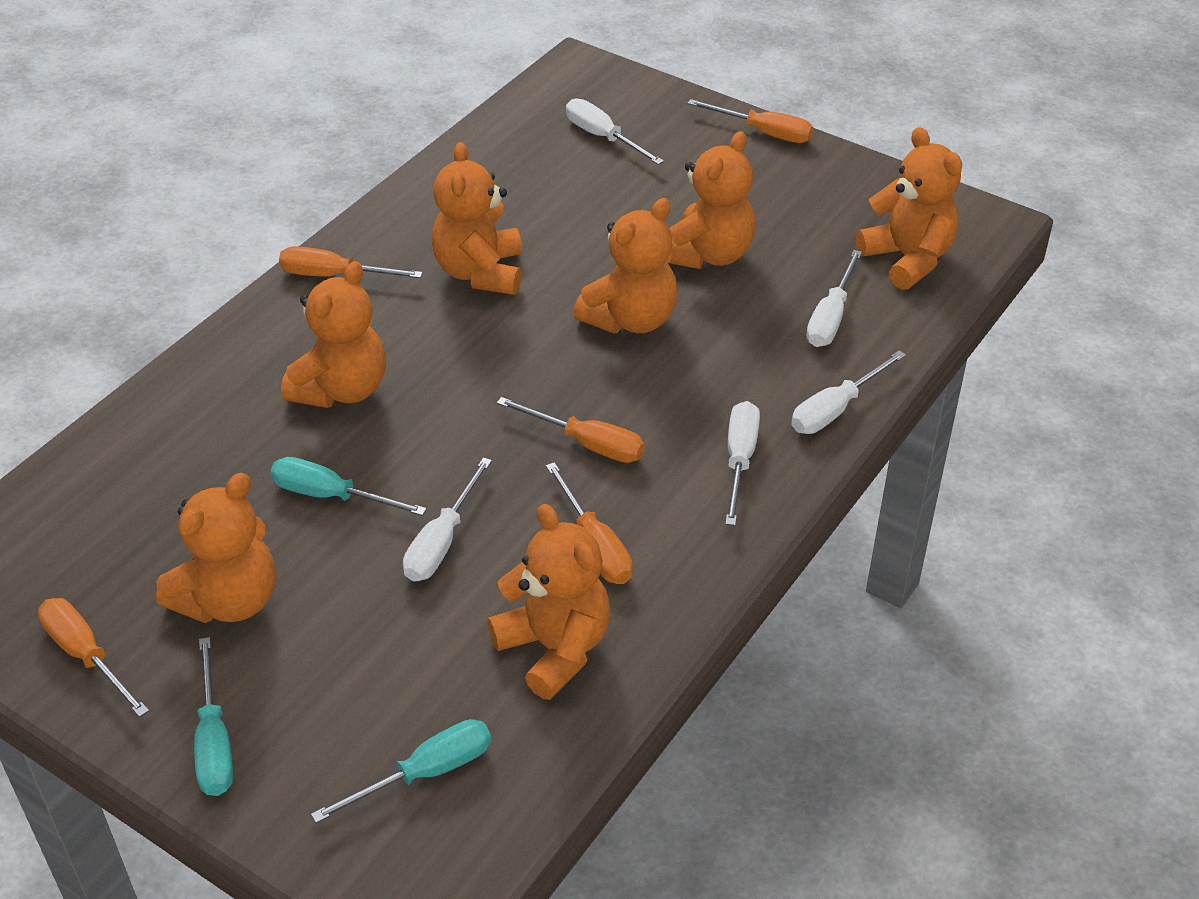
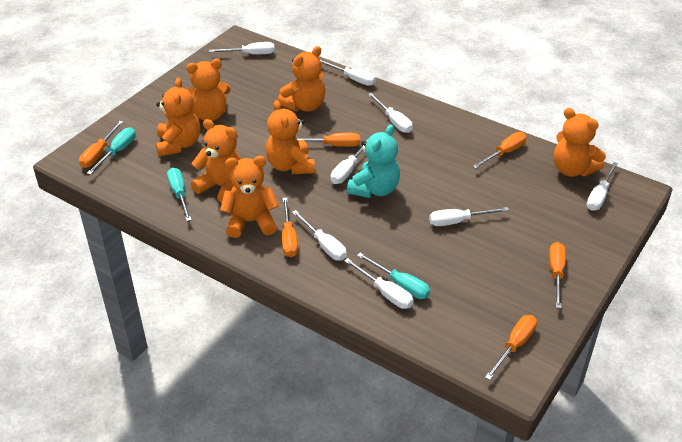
orange screwdriver: 5 -> 6
turquoise teddy bear: 0 -> 1
white screwdriver: 5 -> 8

